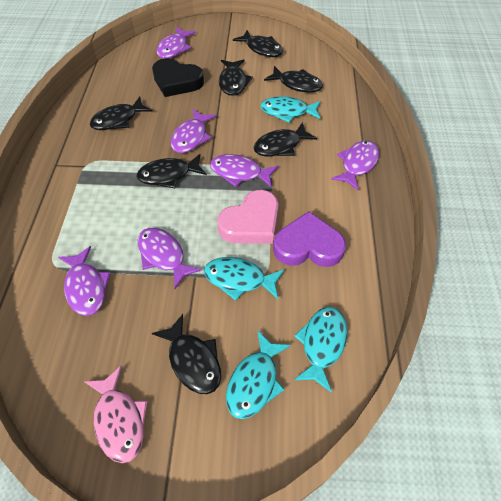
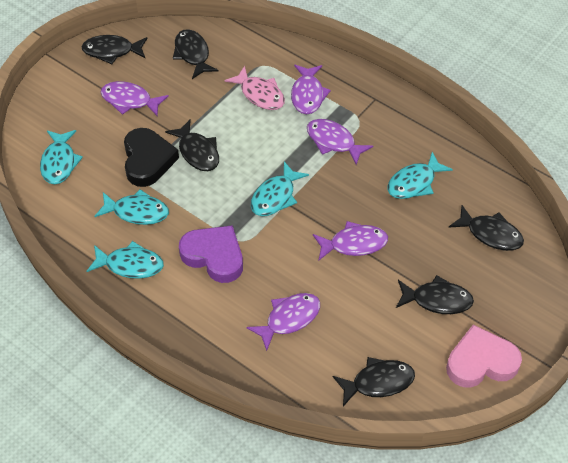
black fish: 7 -> 6
purple fish: 6 -> 5
turquoise fish: 4 -> 5

